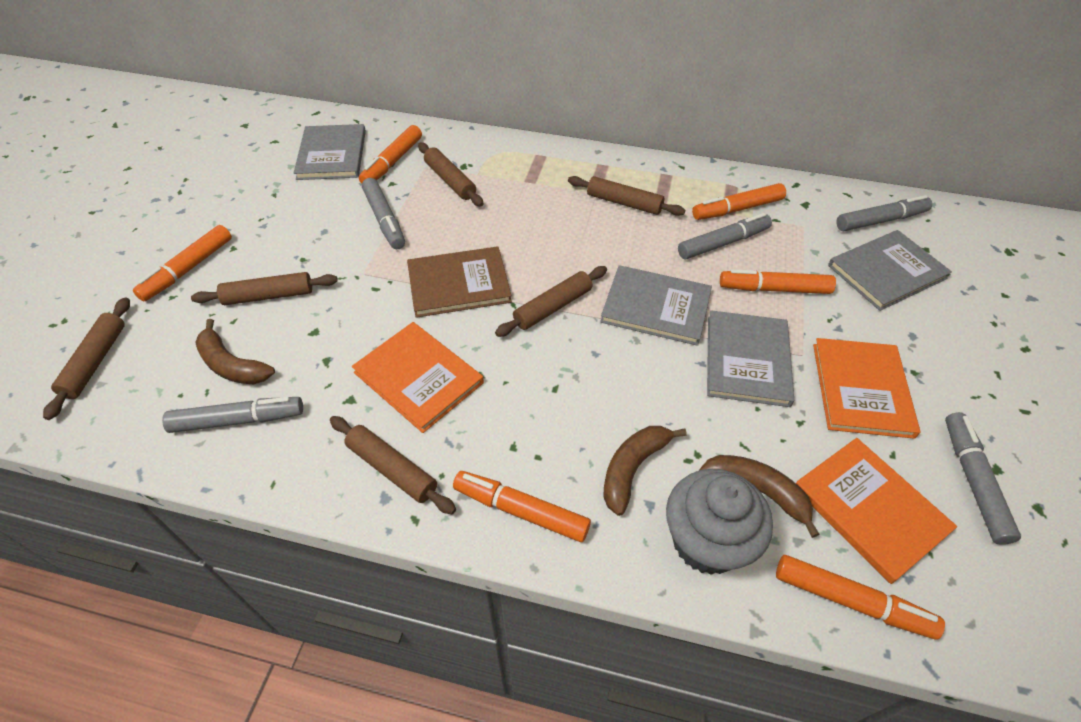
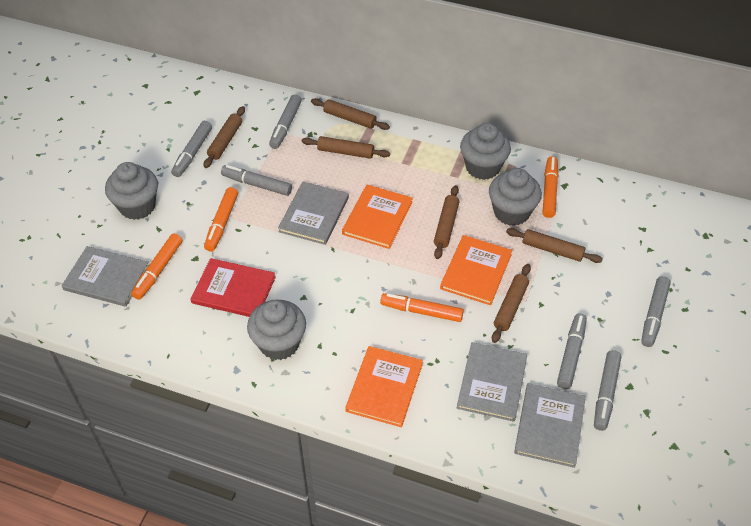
brown banana: 3 -> 0
brown book: 1 -> 0
grey cupcake: 1 -> 4
grey marker: 5 -> 6
orange marker: 6 -> 4
red book: 0 -> 1

